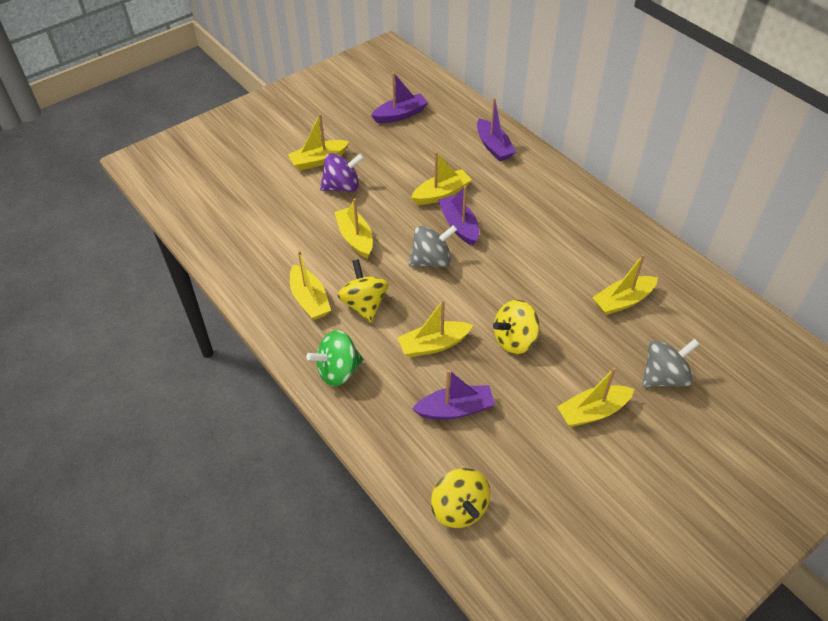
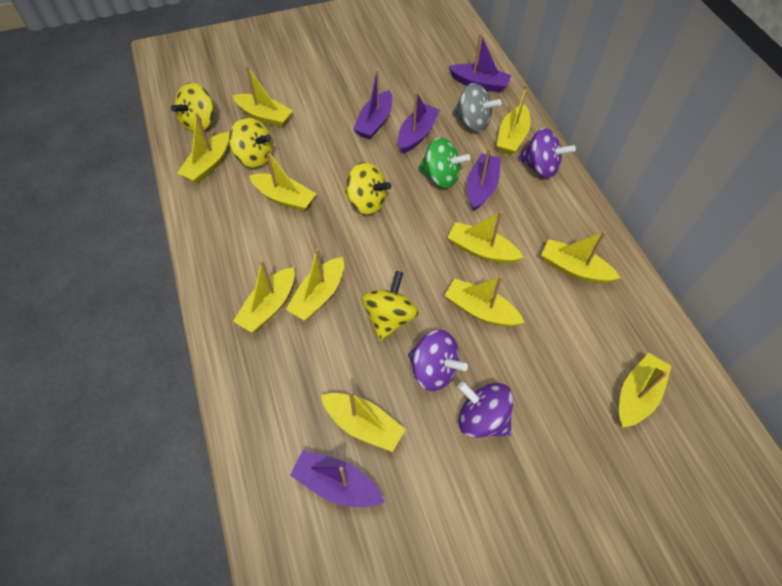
grey spinning top: 2 -> 1
purple boat: 4 -> 5
purple spinning top: 1 -> 3
yellow boat: 7 -> 11
yellow spinning top: 3 -> 4

